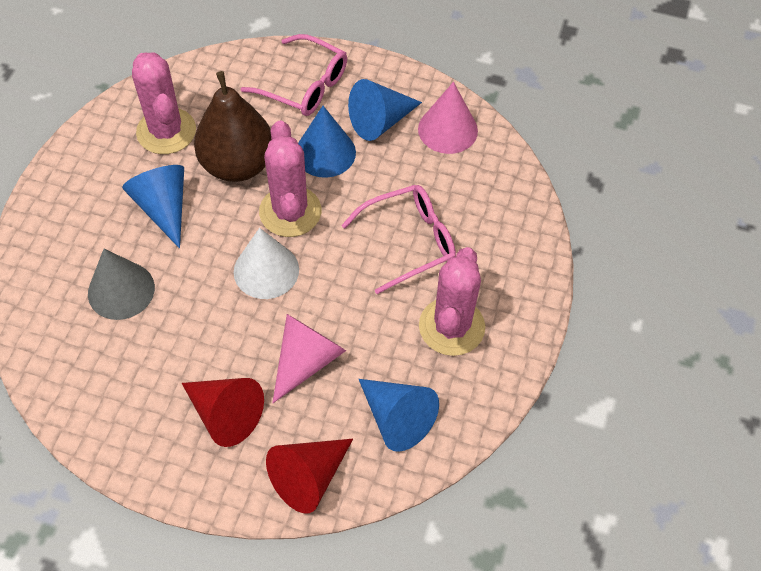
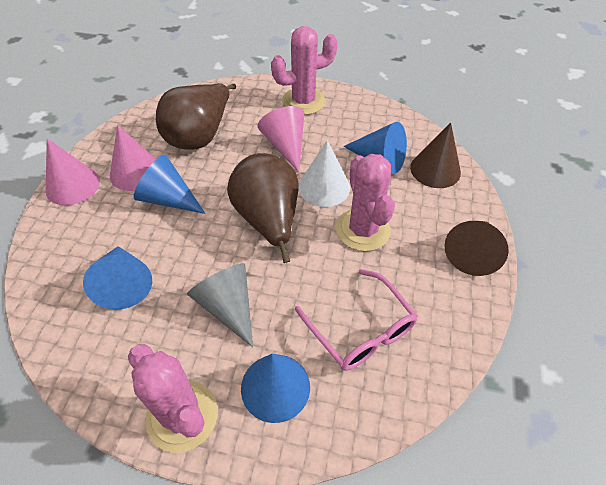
brown cone: 0 -> 2
brown pear: 1 -> 2
pink cone: 2 -> 3
pink glasses: 2 -> 1
red cone: 2 -> 0

